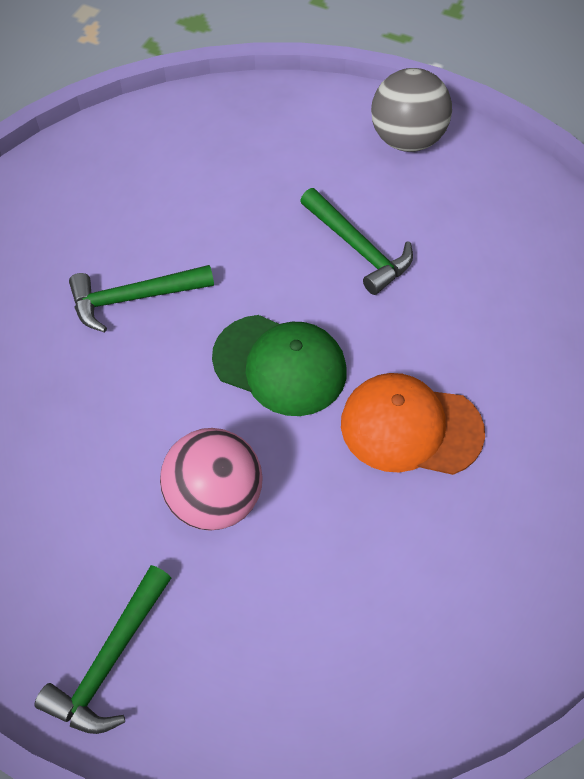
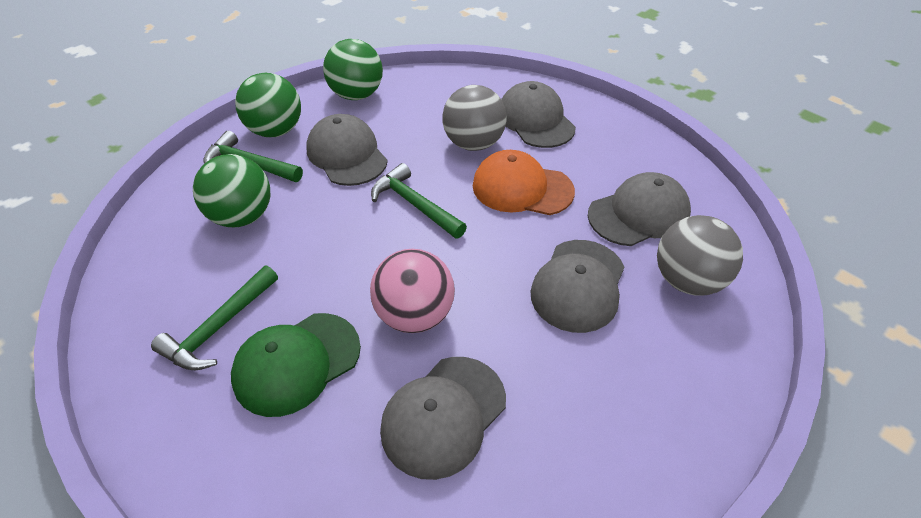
green ball: 0 -> 3
grey ball: 1 -> 2
grey cap: 0 -> 5

